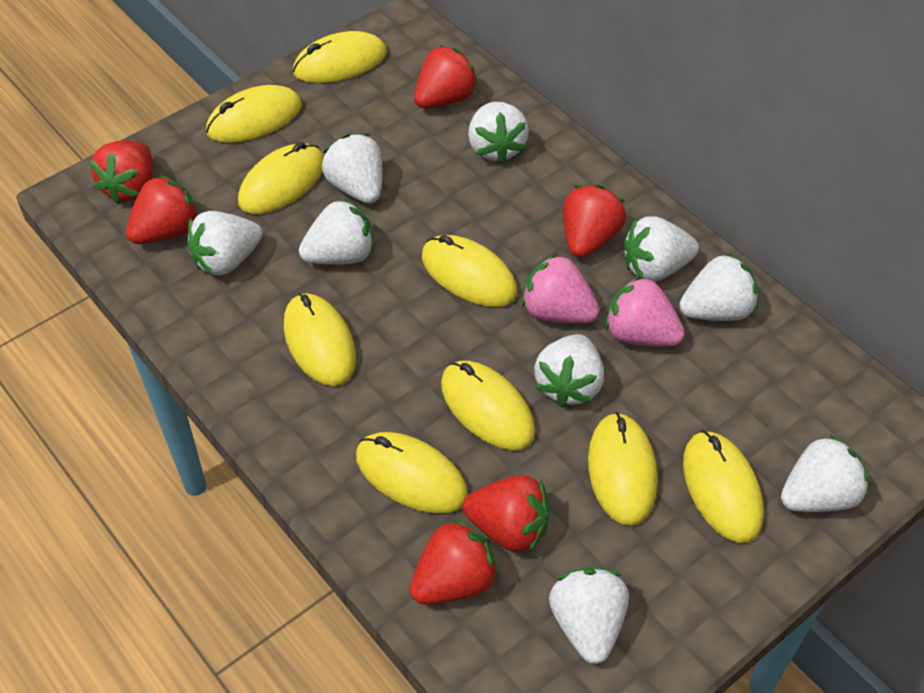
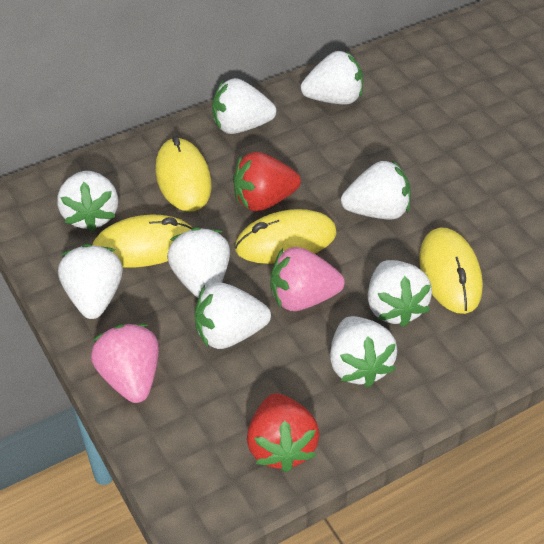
red strawberry: 6 -> 2
yellow mouse: 9 -> 4

